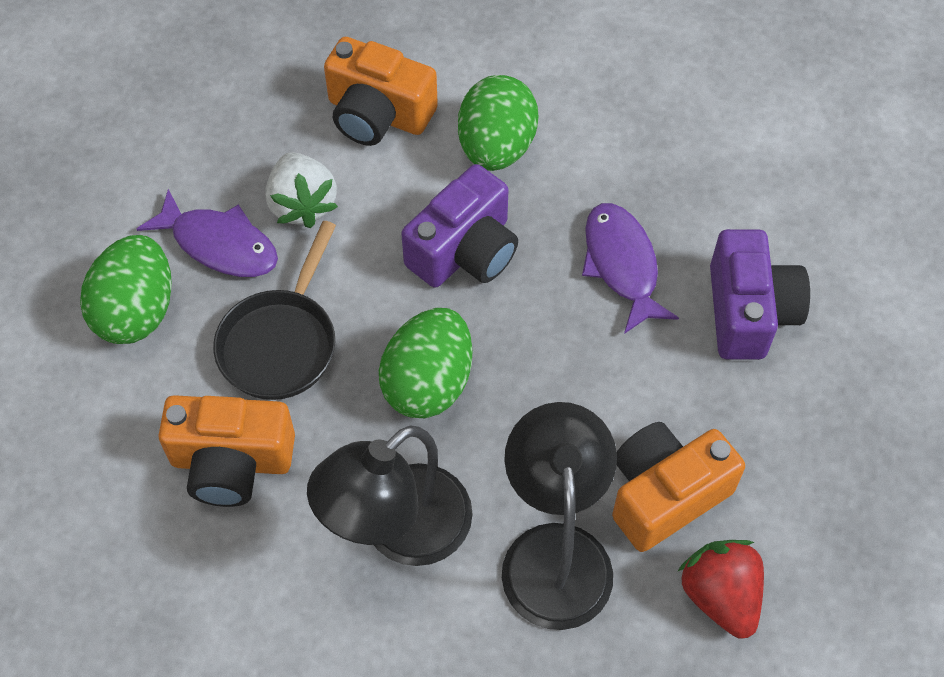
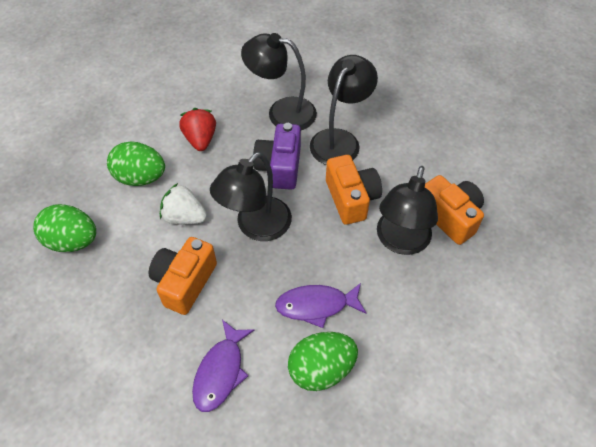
black lamp: 2 -> 4
black pan: 1 -> 0
purple camera: 2 -> 1

